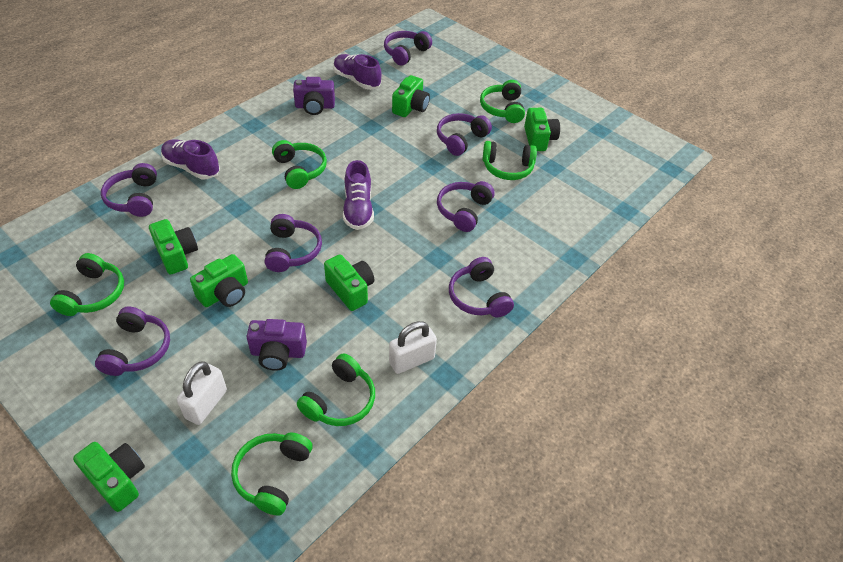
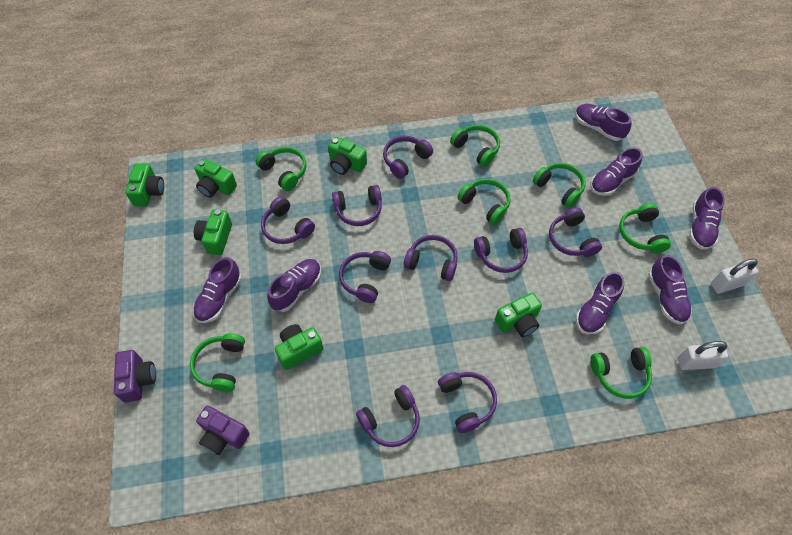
green headphones: 6 -> 7
purple headphones: 7 -> 9
purple shoe: 3 -> 7

